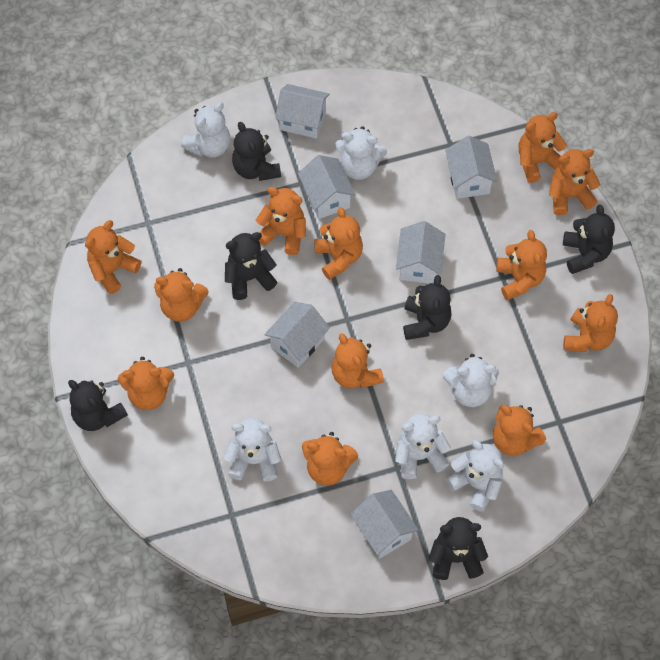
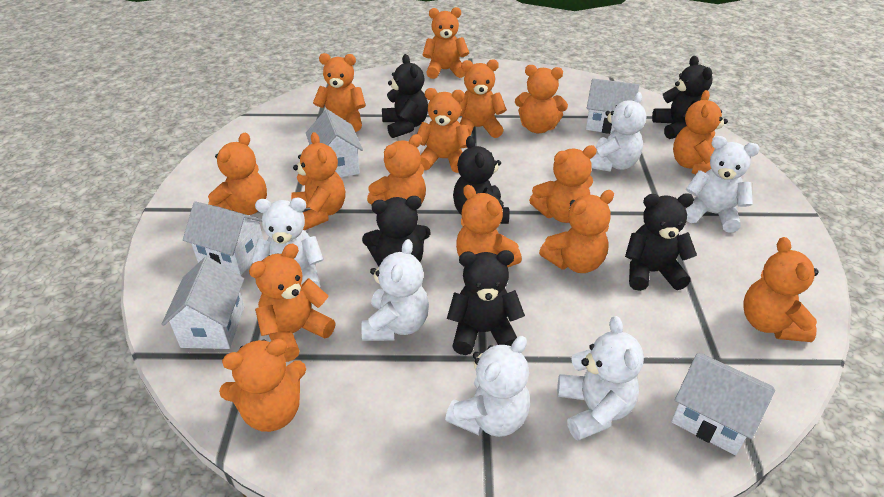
orange teddy bear: 12 -> 15
white house: 6 -> 5

